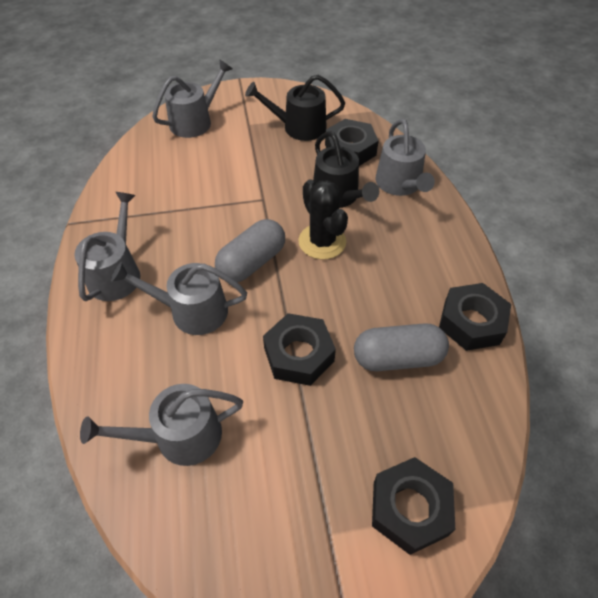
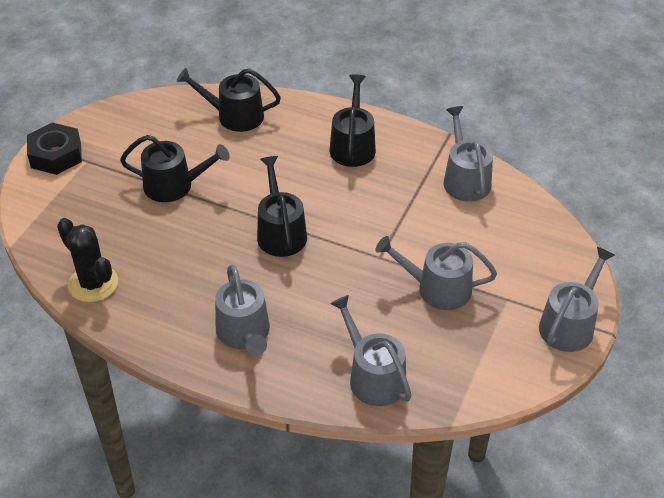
black nut: 4 -> 1
black watering can: 2 -> 4
grey capsule: 2 -> 0

